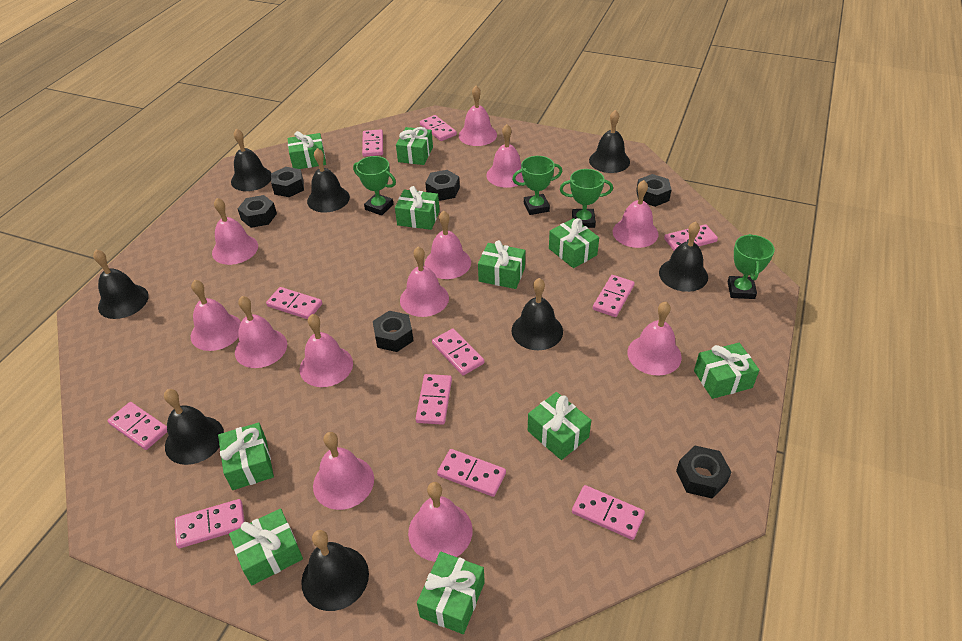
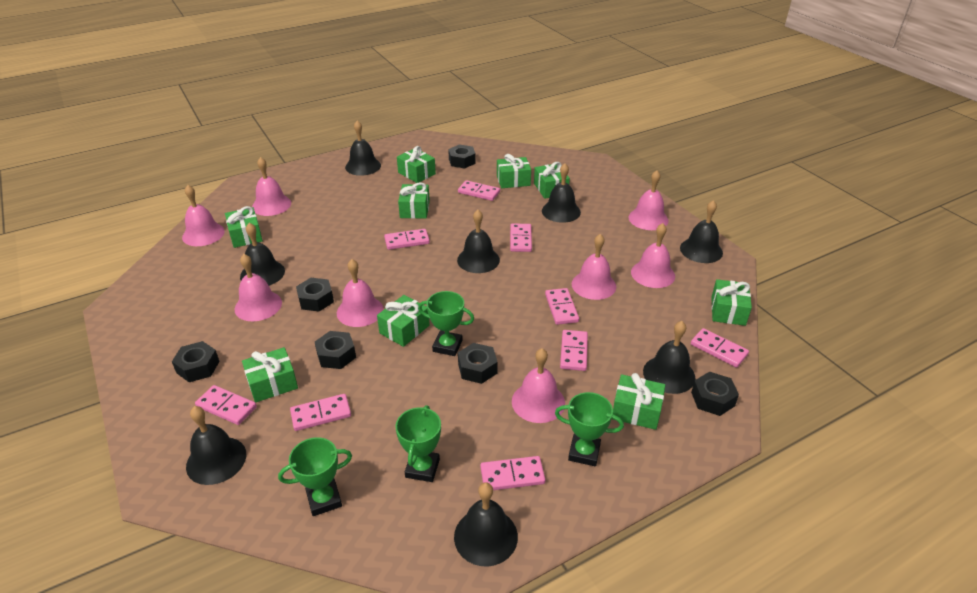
green gift: 10 -> 9
pink bell: 12 -> 8
pink domino: 11 -> 9

